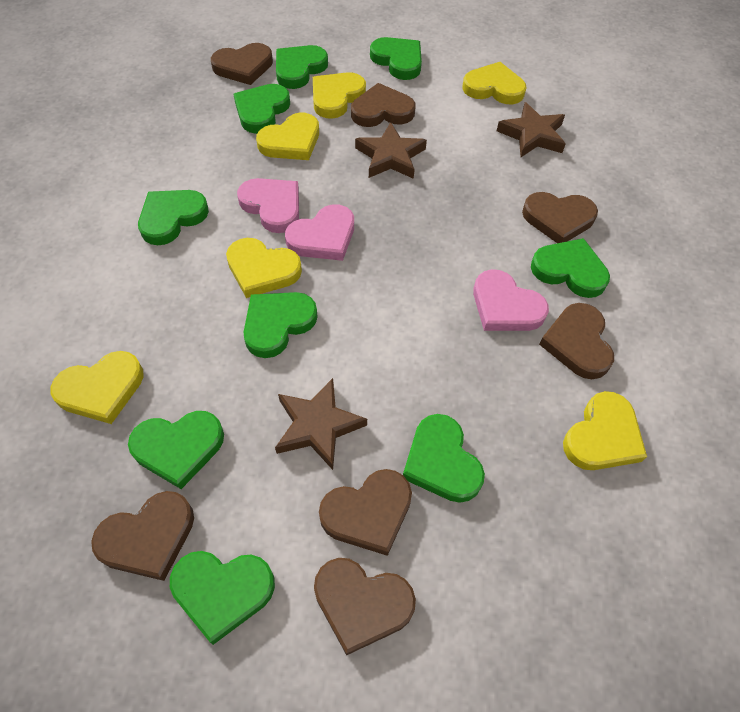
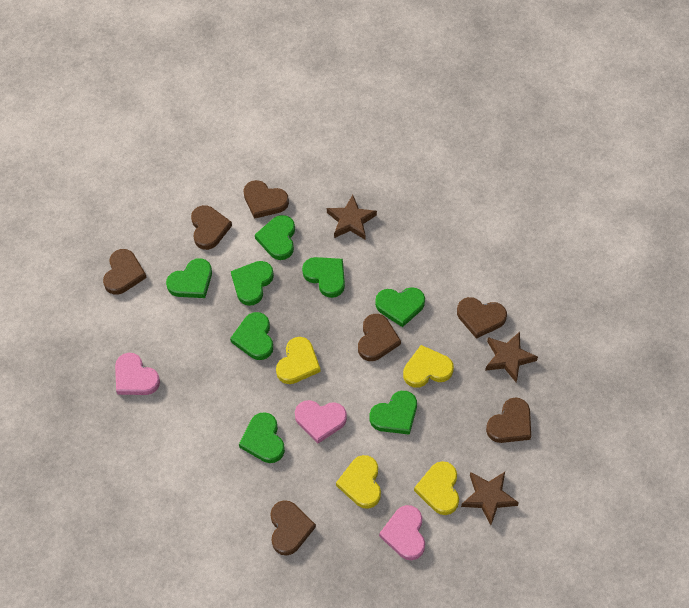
green heart: 9 -> 8
yellow heart: 6 -> 4

